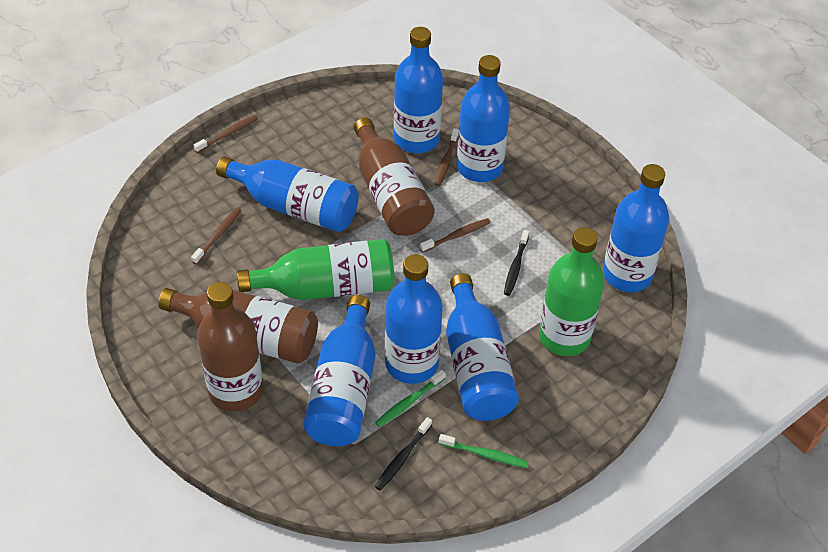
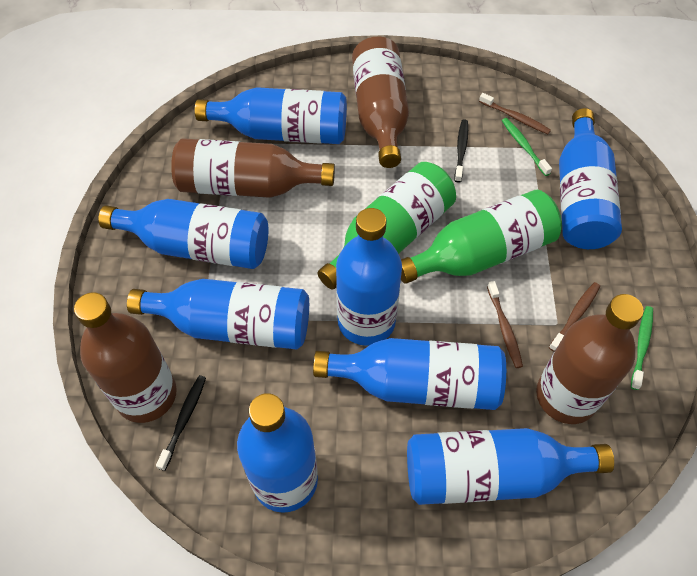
blue bottle: 7 -> 8
brown bottle: 3 -> 4
brown toothbrush: 4 -> 3

